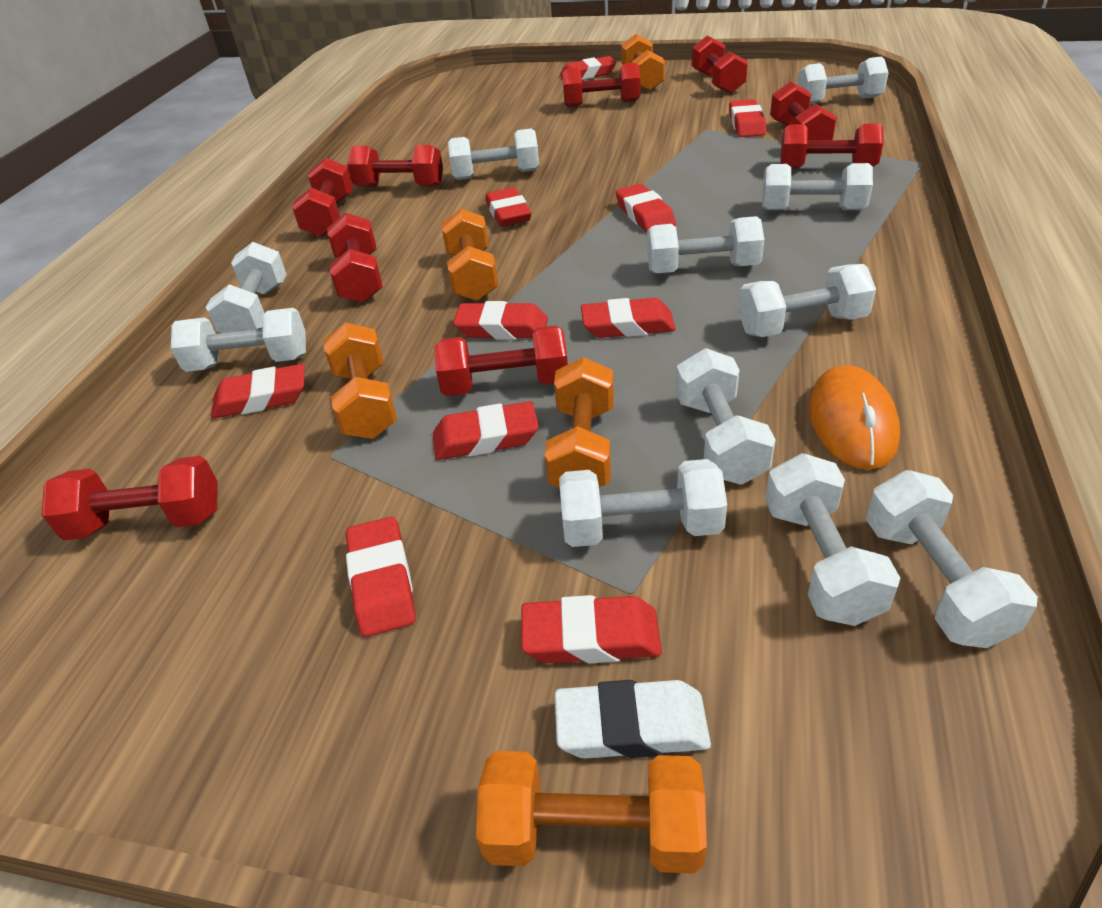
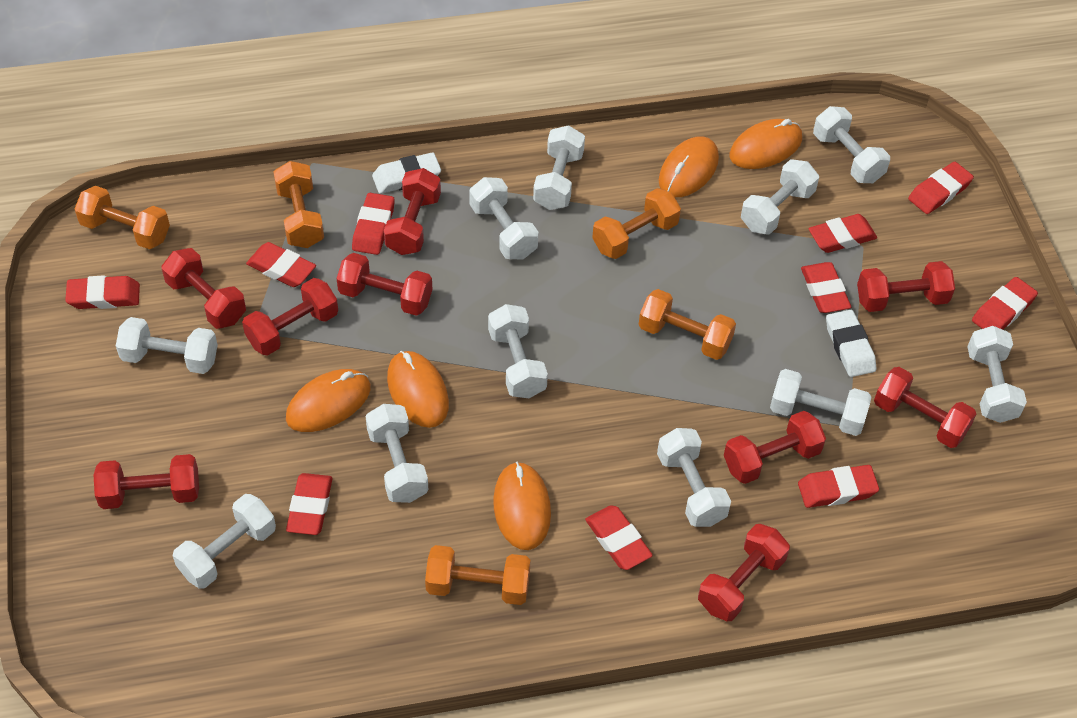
orange mouse: 1 -> 5
white eraser: 1 -> 2

